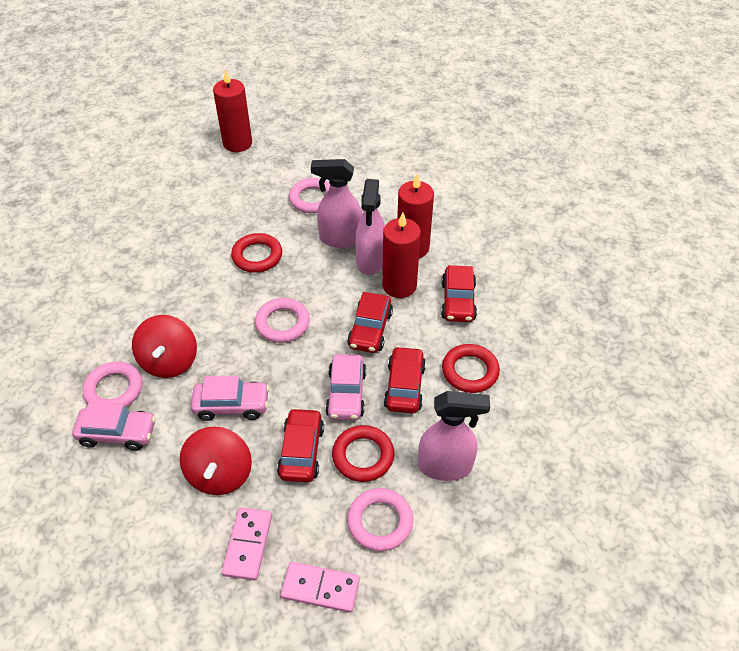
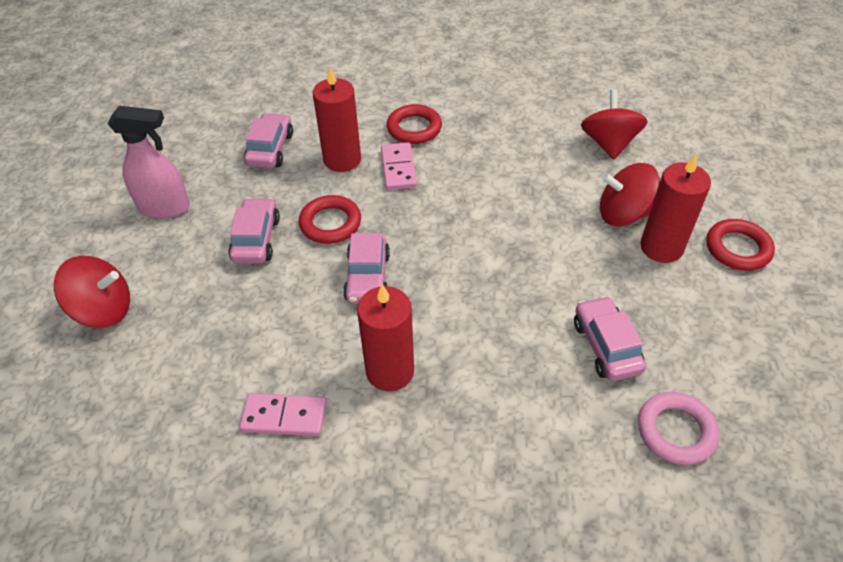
pink car: 3 -> 4
pink ring: 4 -> 1
pink spray bottle: 3 -> 1
red car: 4 -> 0
red spinning top: 2 -> 3

